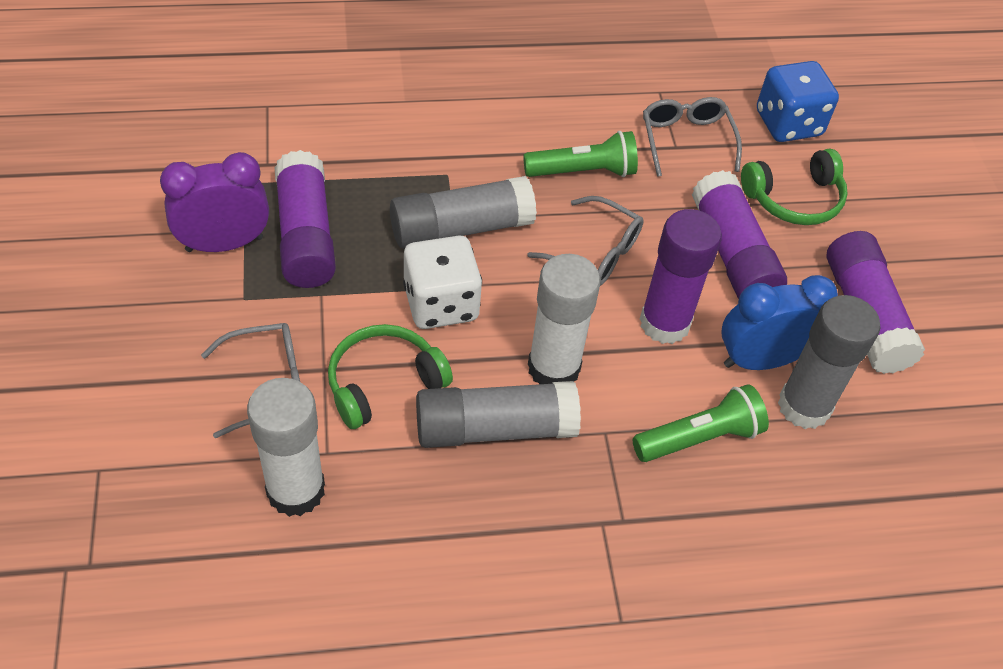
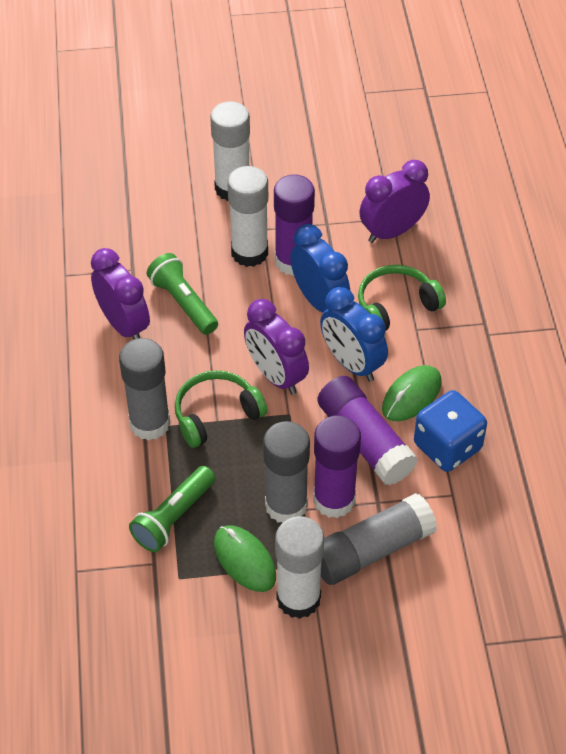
blue clock: 1 -> 2
green mouse: 0 -> 2
grey glasses: 3 -> 0
purple clock: 1 -> 3
purple glue stick: 4 -> 3
white dice: 1 -> 0
white glue stick: 2 -> 3

